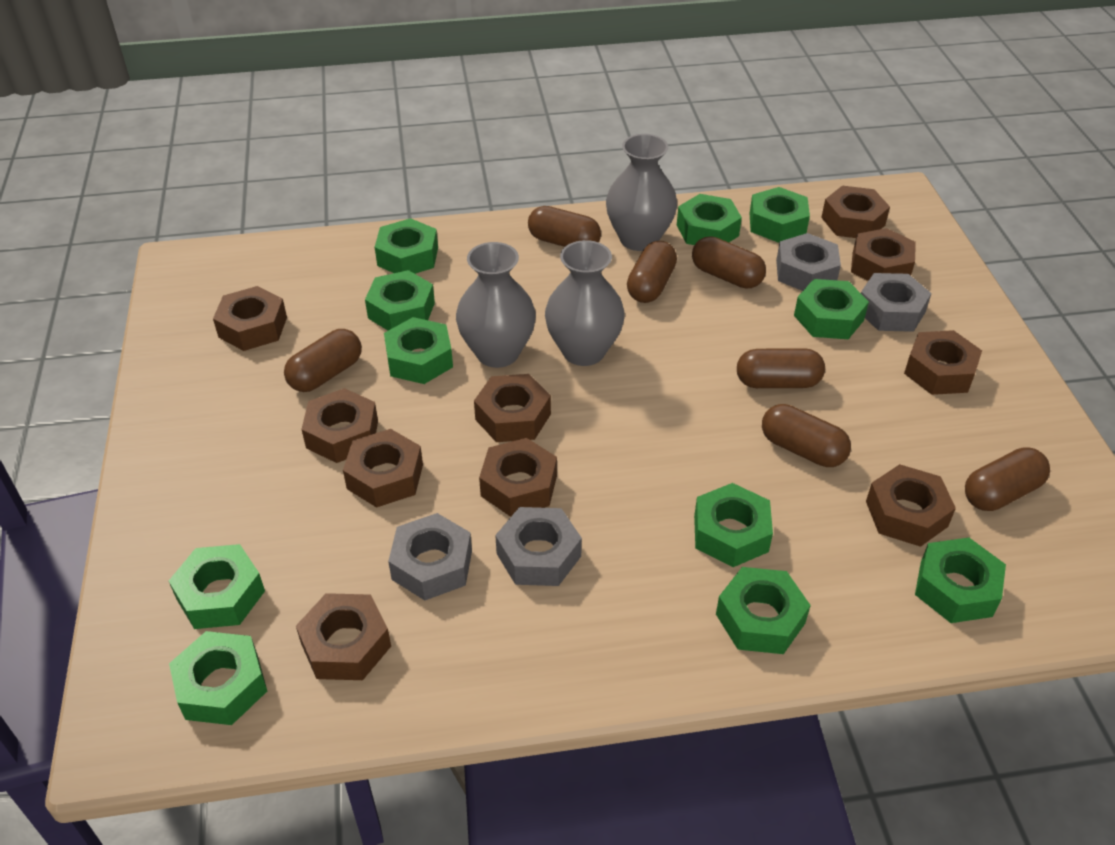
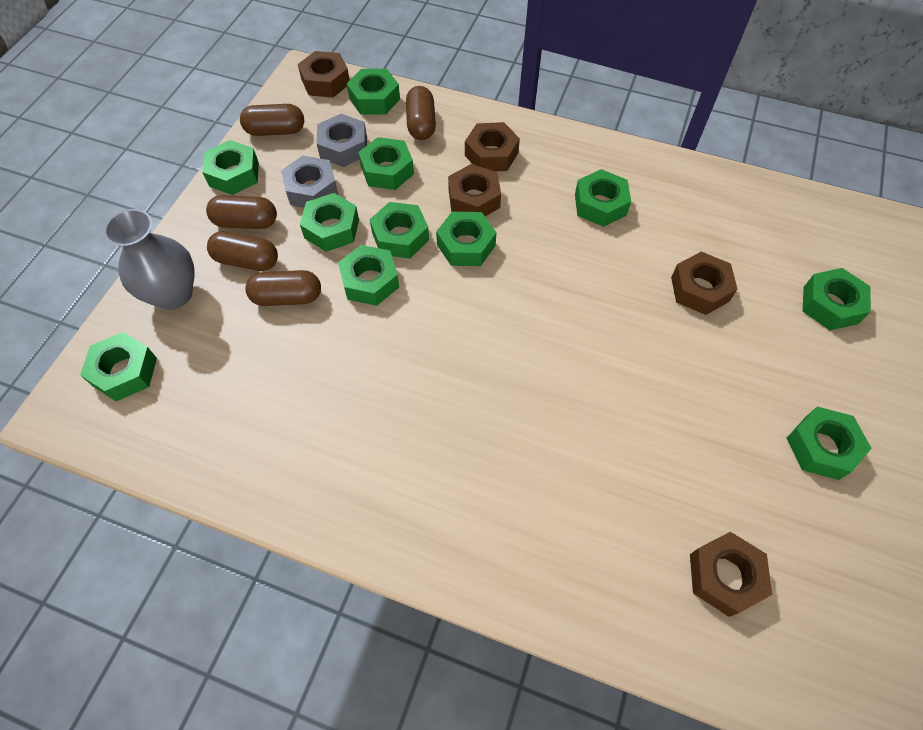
brown capsule: 7 -> 5
brown nut: 10 -> 5
grey nut: 4 -> 2
grey vase: 3 -> 1

